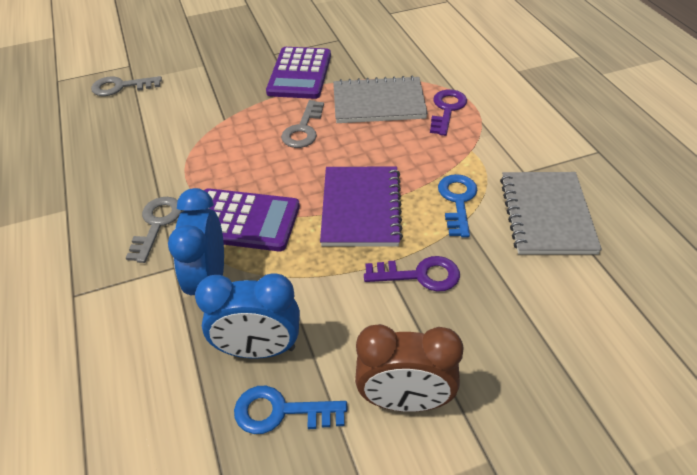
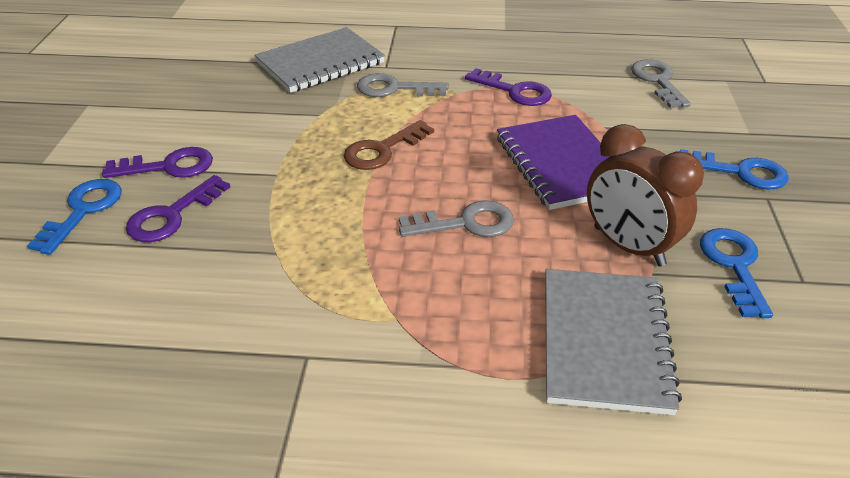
blue clock: 2 -> 0
blue key: 2 -> 3
brown key: 0 -> 1
purple calculator: 2 -> 0
purple key: 2 -> 3

